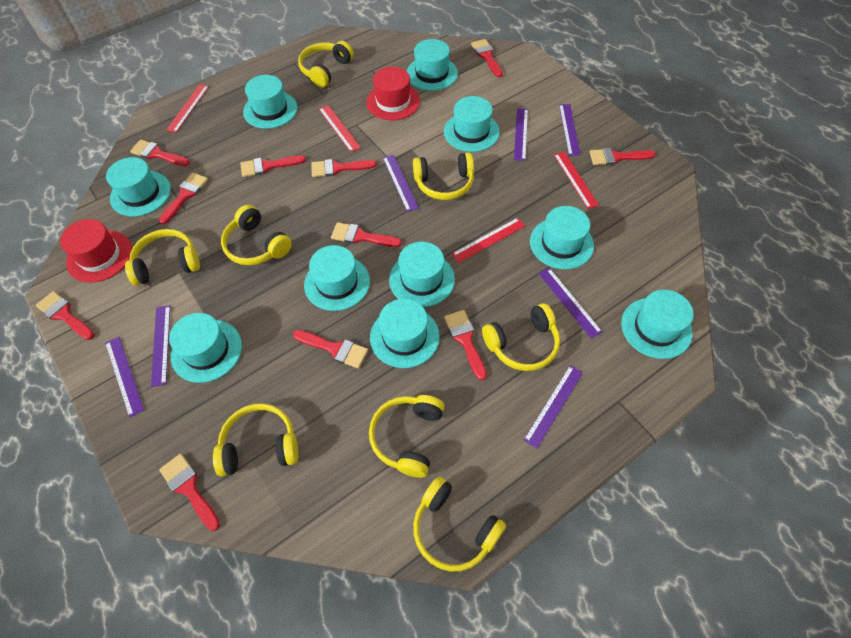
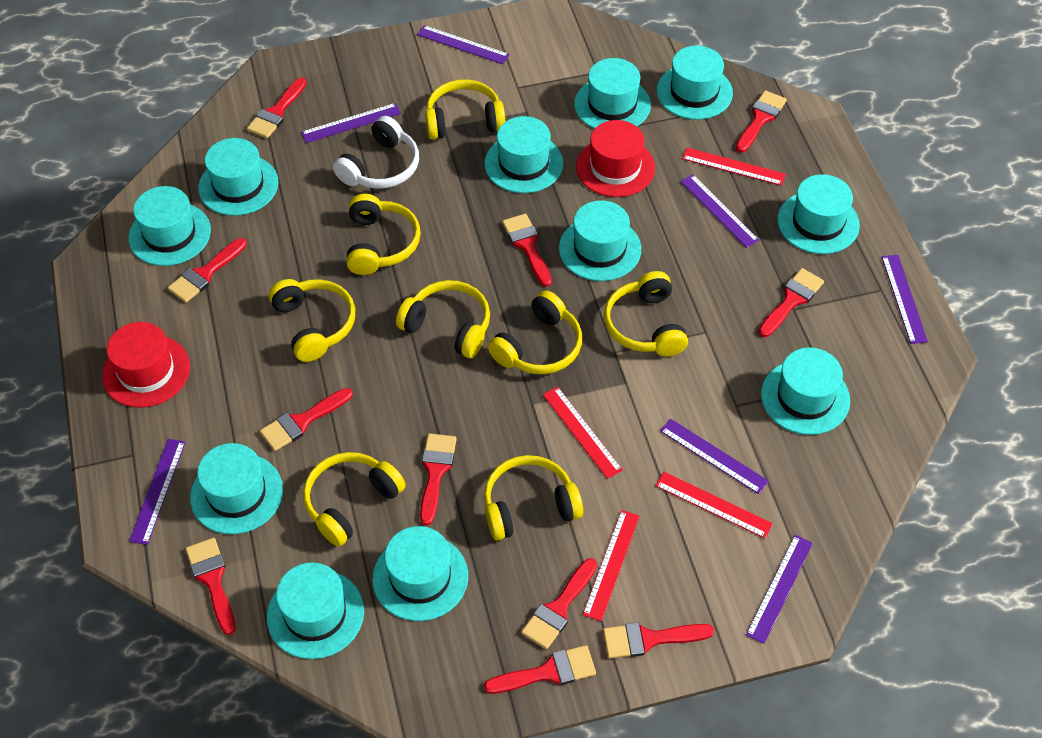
turquoise hat: 10 -> 11
white headphones: 0 -> 1

